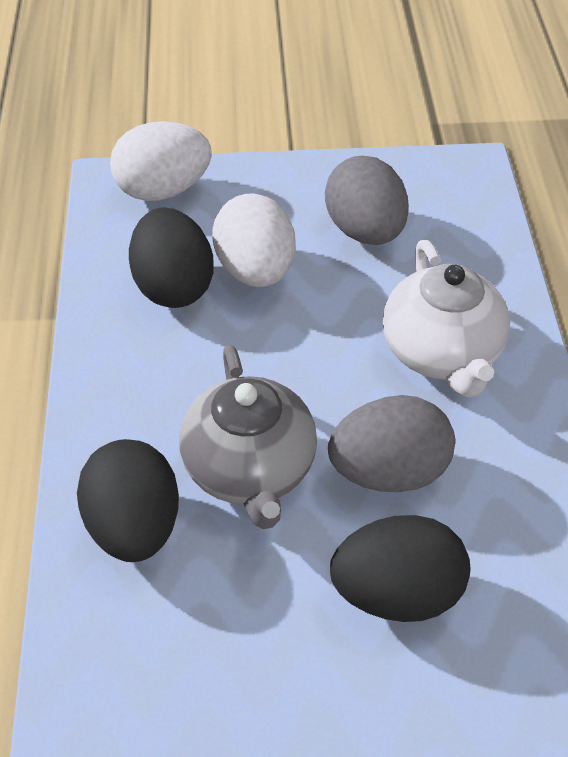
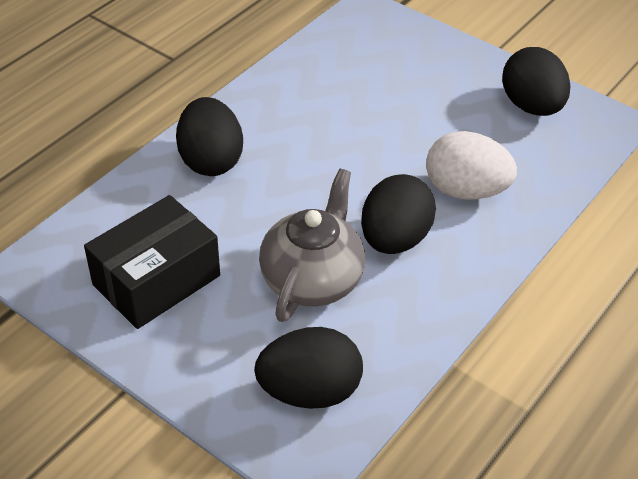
black box: 0 -> 1
black egg: 3 -> 4
grey egg: 2 -> 0
white egg: 2 -> 1
white teapot: 1 -> 0

